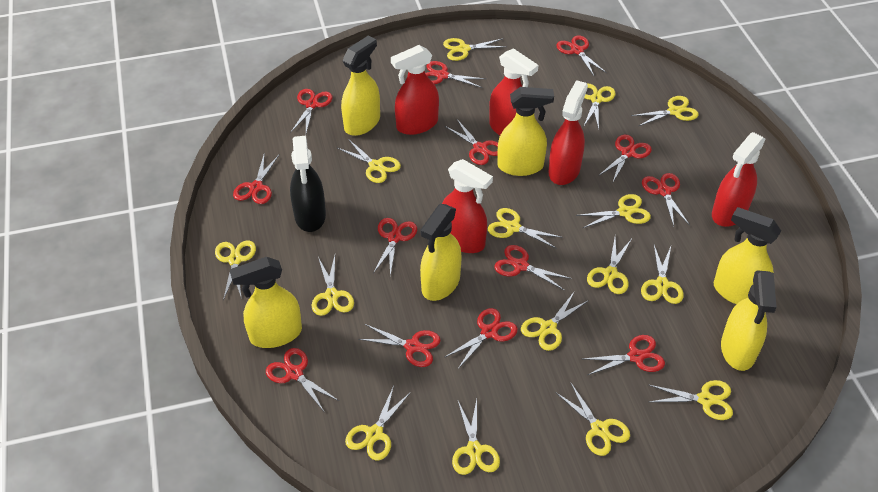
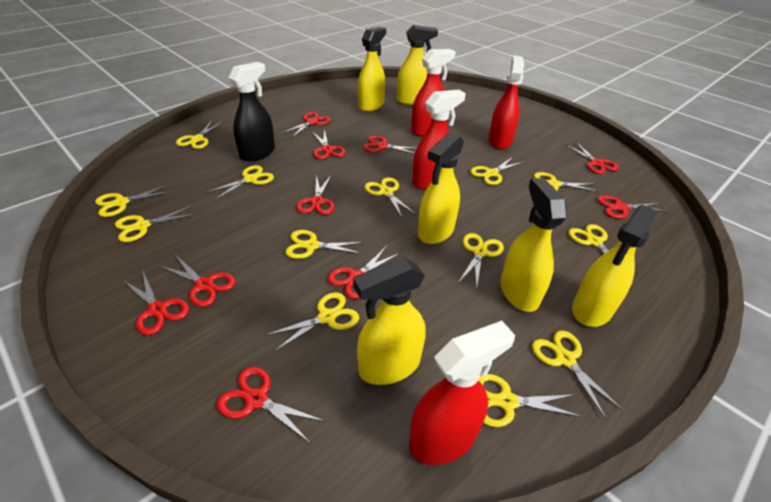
red scissors: 13 -> 10
red spray bottle: 5 -> 4
yellow scissors: 15 -> 13

